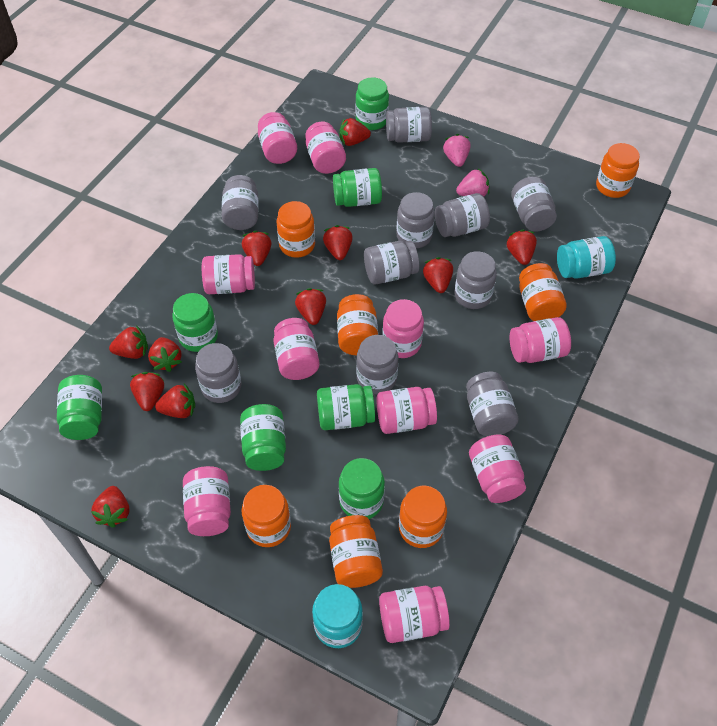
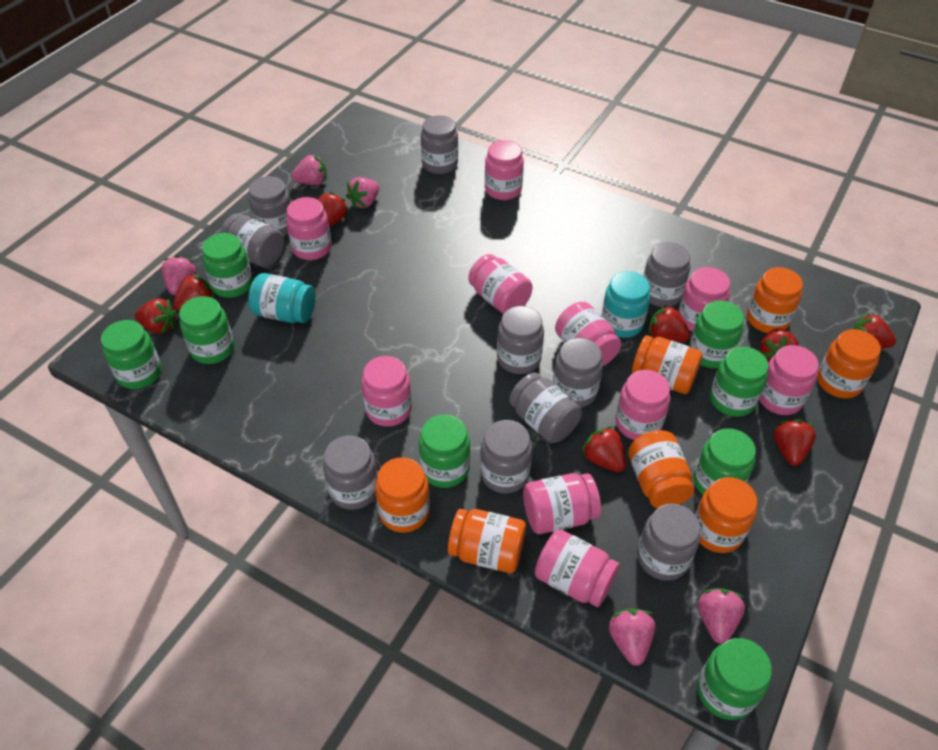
green jar: 7 -> 8
pink strawberry: 2 -> 5
red strawberry: 11 -> 8

